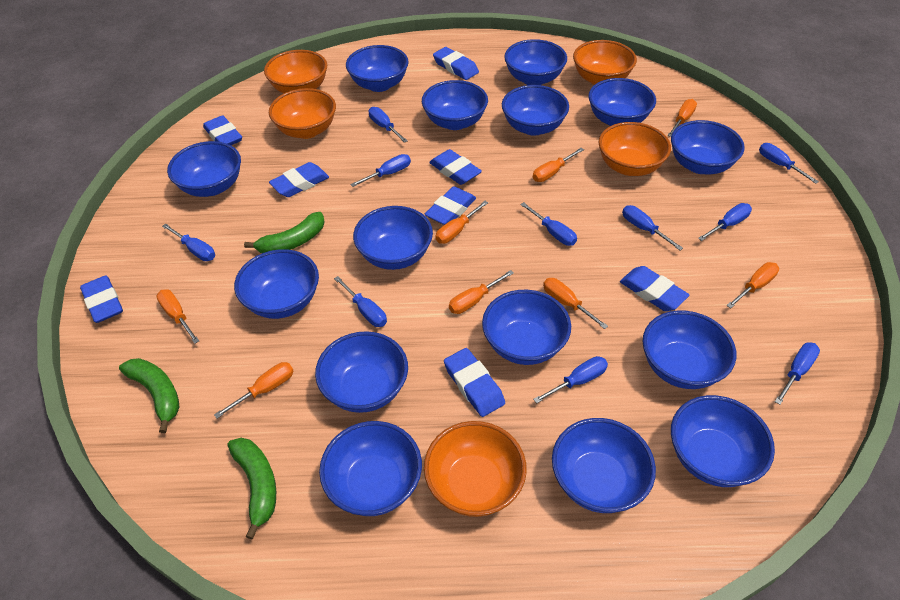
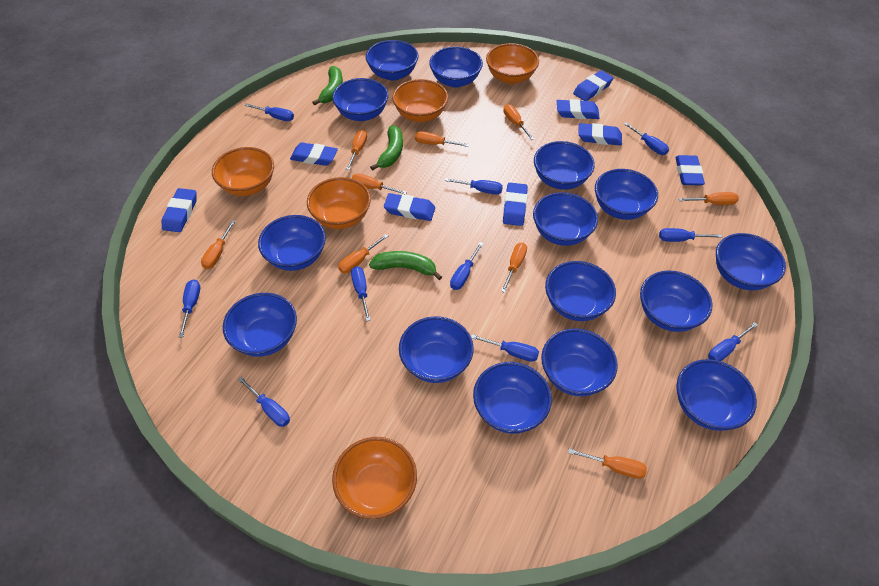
orange screwdriver: 8 -> 9

